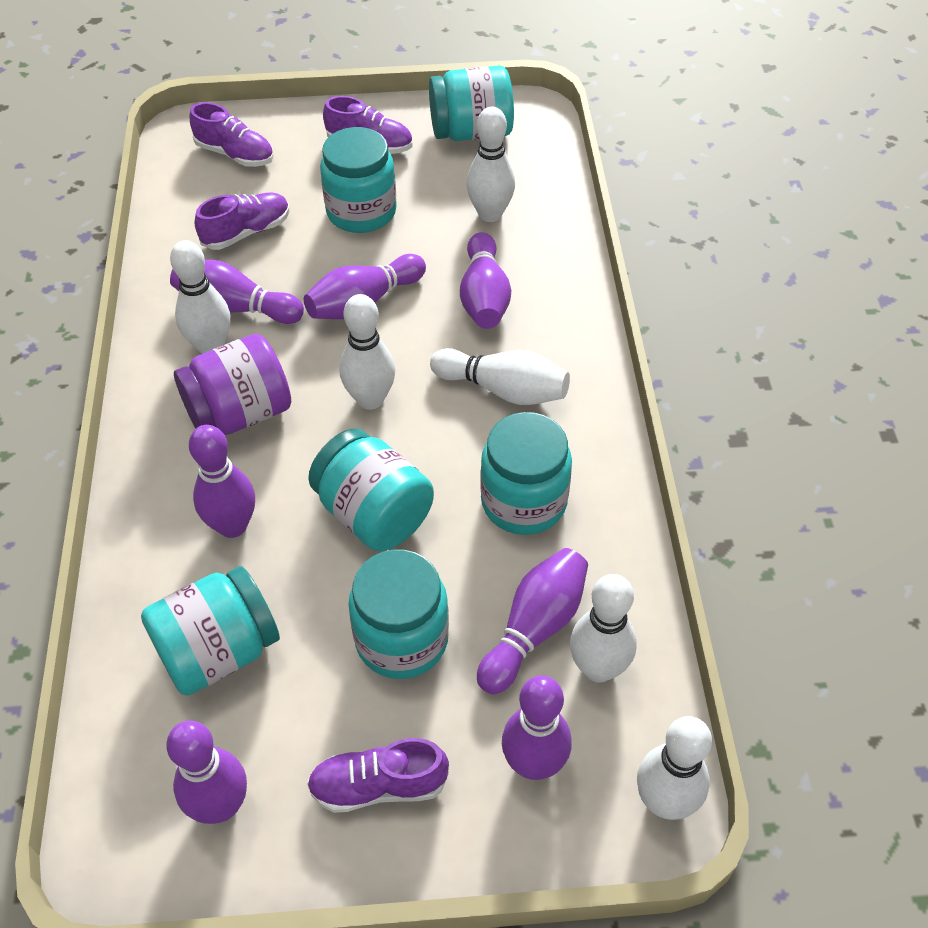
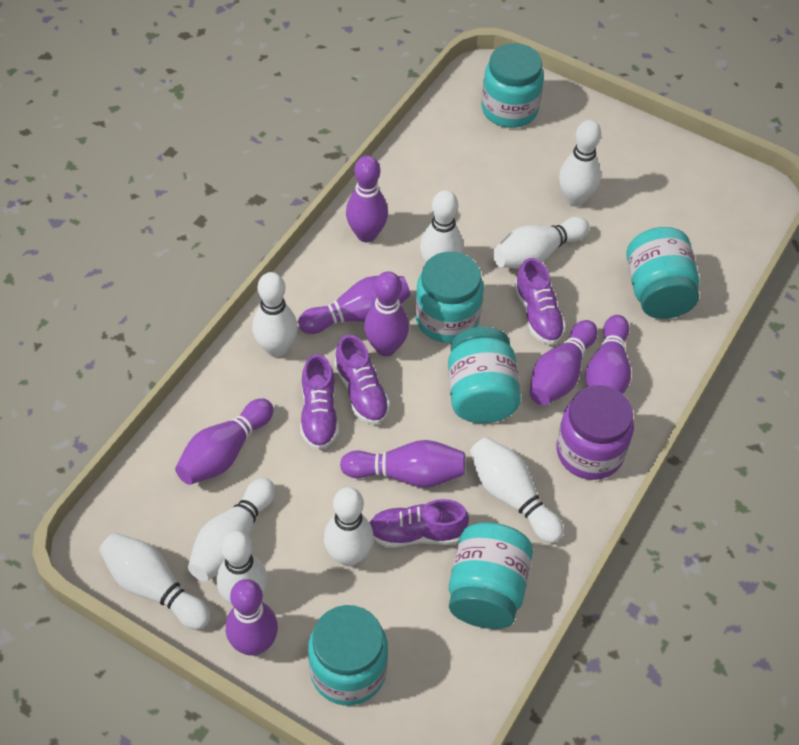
purple bowling pin: 7 -> 8
white bowling pin: 6 -> 9

